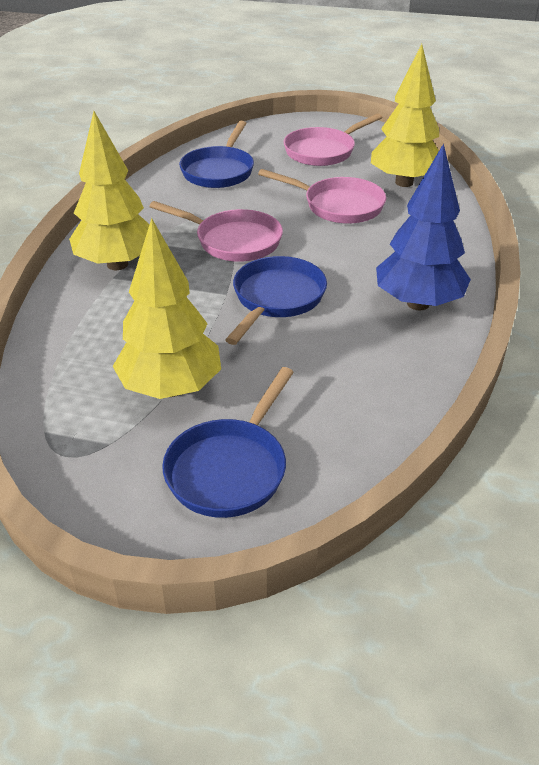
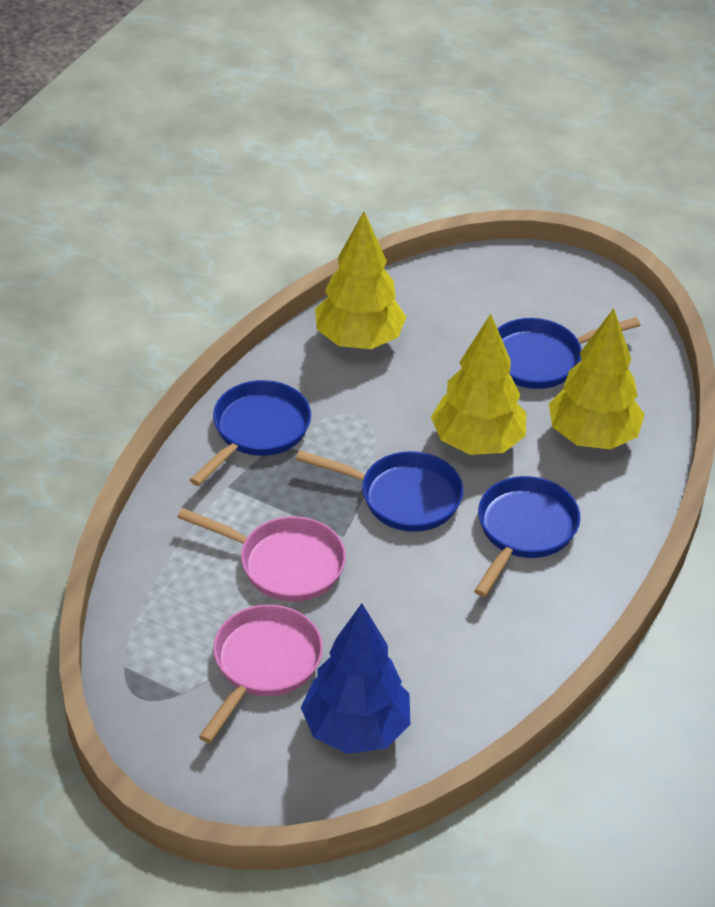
blue pan: 3 -> 4
pink pan: 3 -> 2

